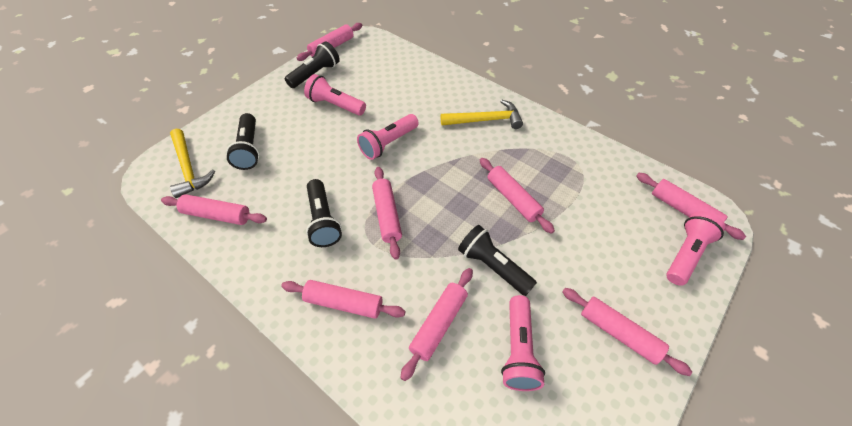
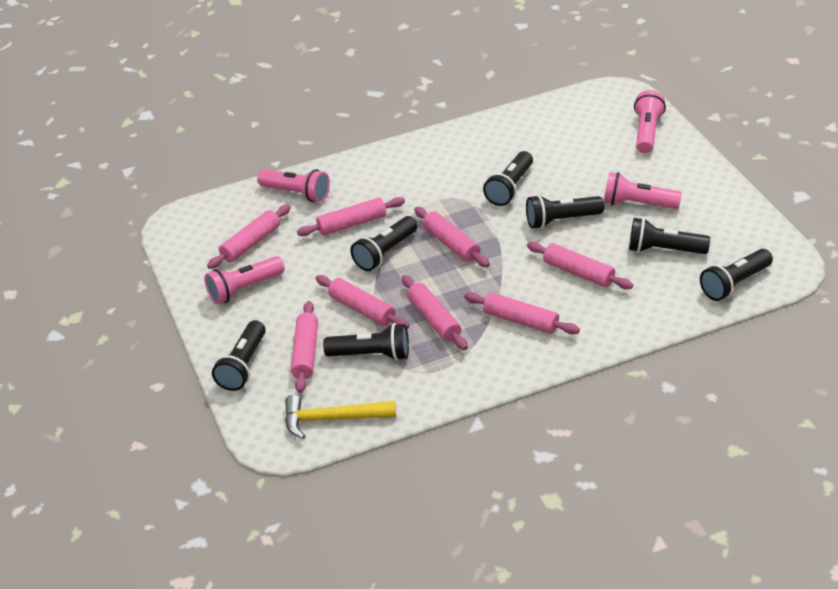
black flashlight: 4 -> 7
yellow hammer: 2 -> 1

